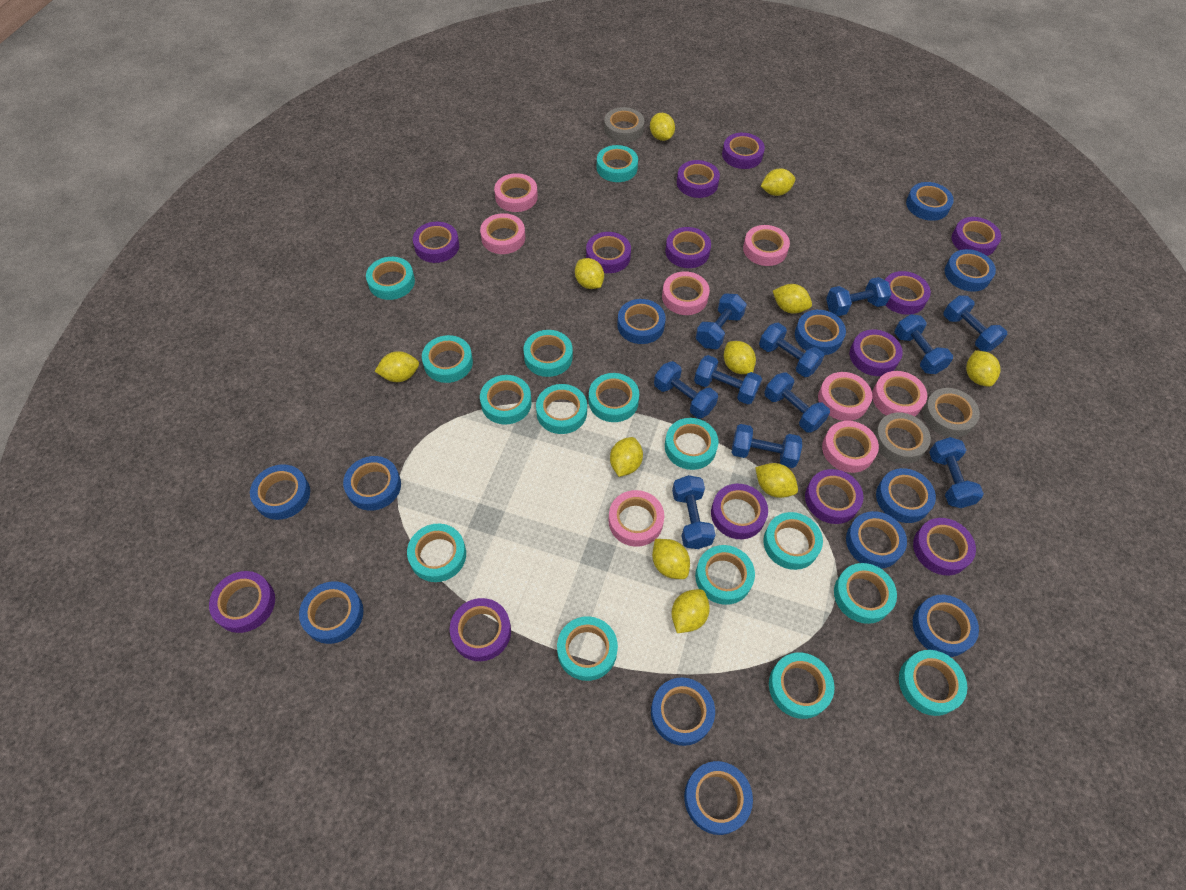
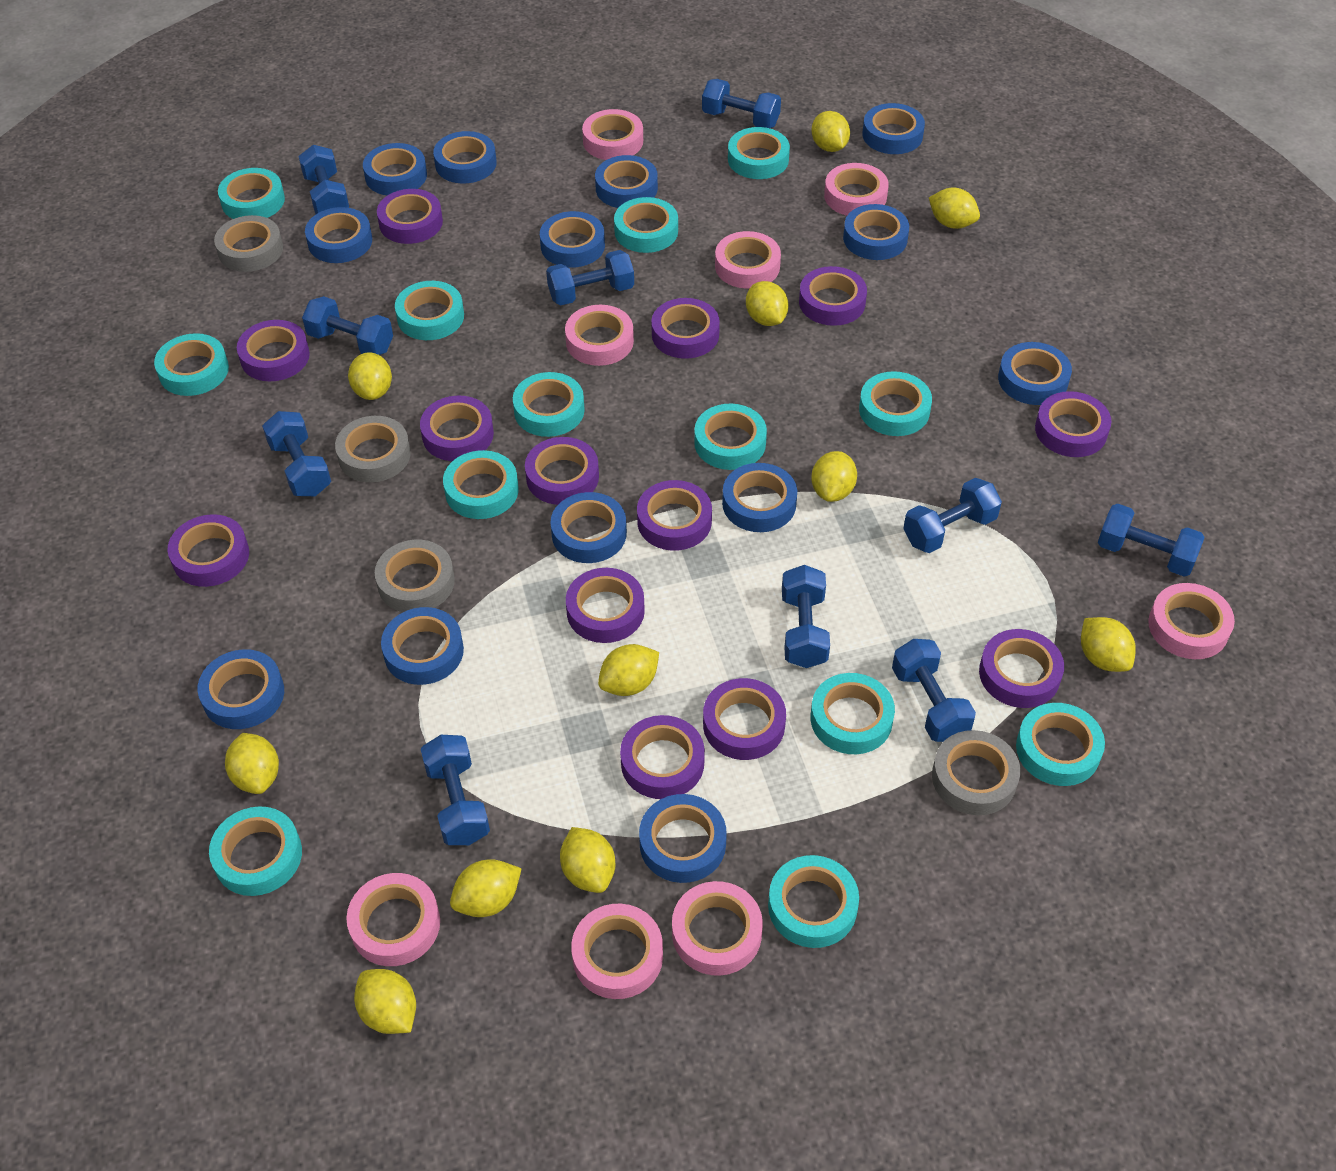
blue dumbbell: 11 -> 10
blue tape: 12 -> 13
grey tape: 3 -> 4
turquoise tape: 15 -> 13

